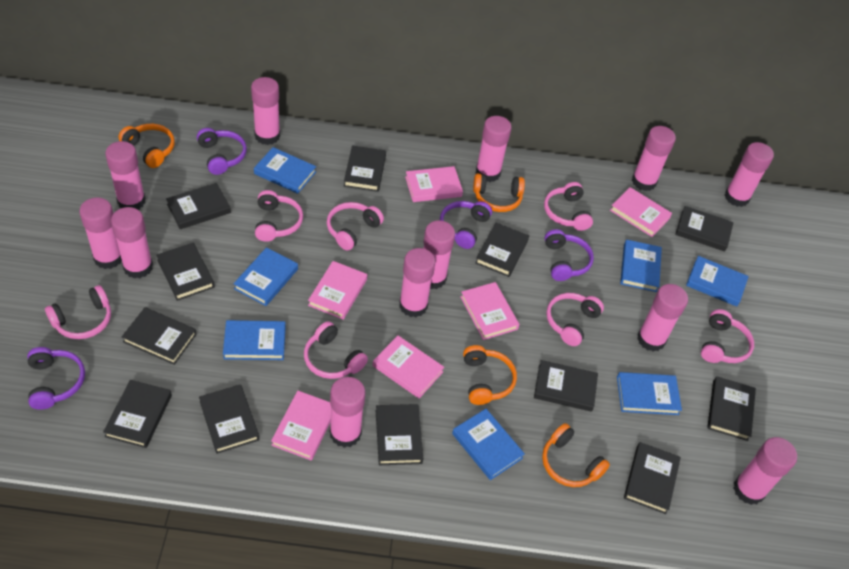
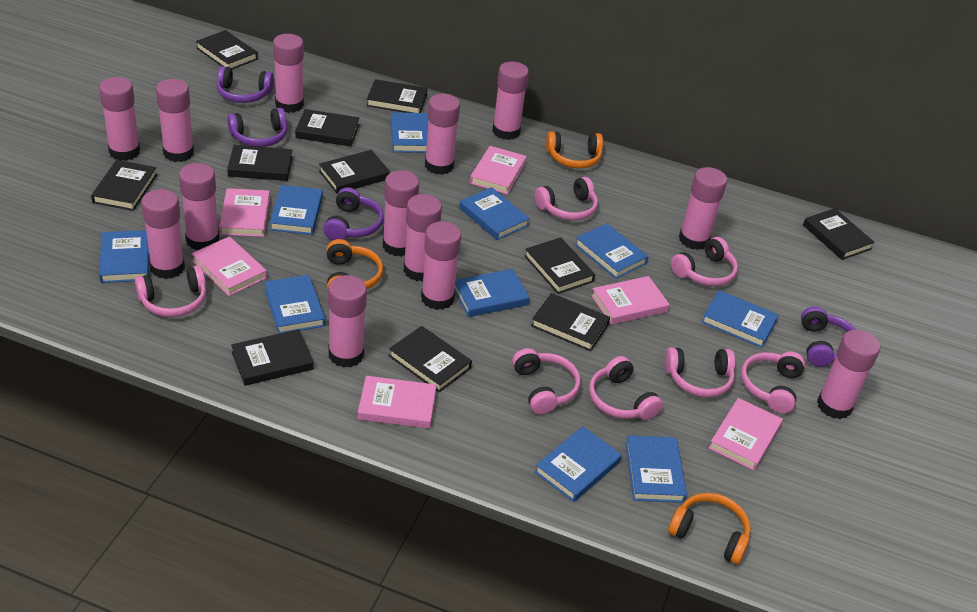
black book: 12 -> 11
blue book: 7 -> 10
orange headphones: 4 -> 3
pink glue stick: 12 -> 13

